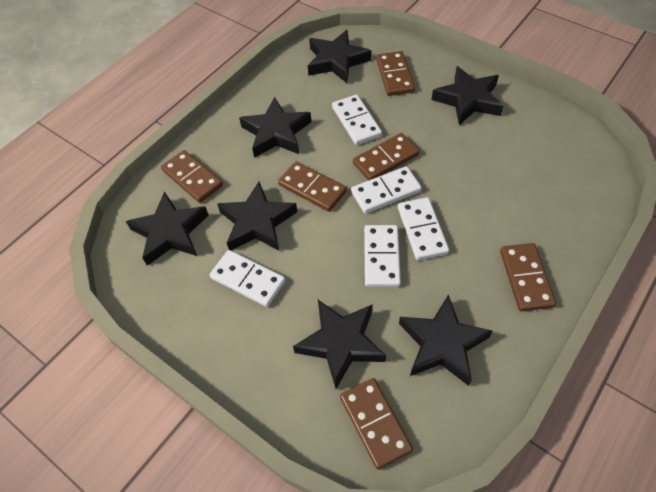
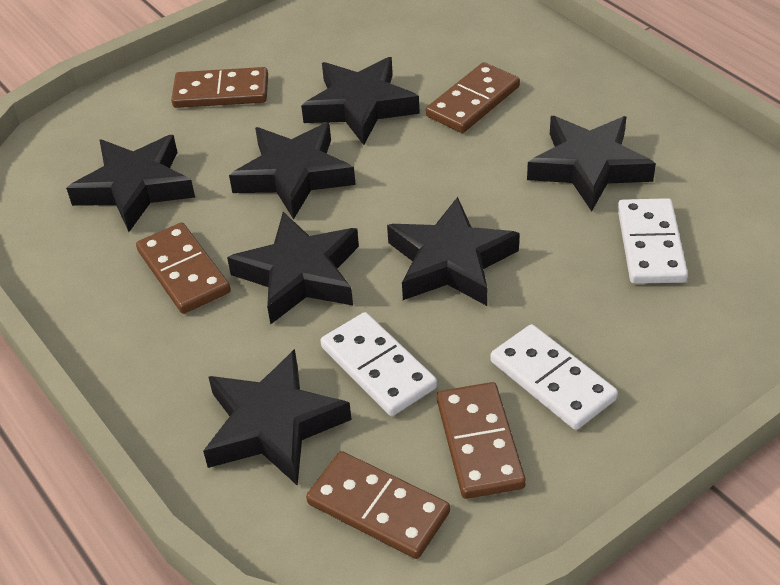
brown domino: 6 -> 5
white domino: 5 -> 3

